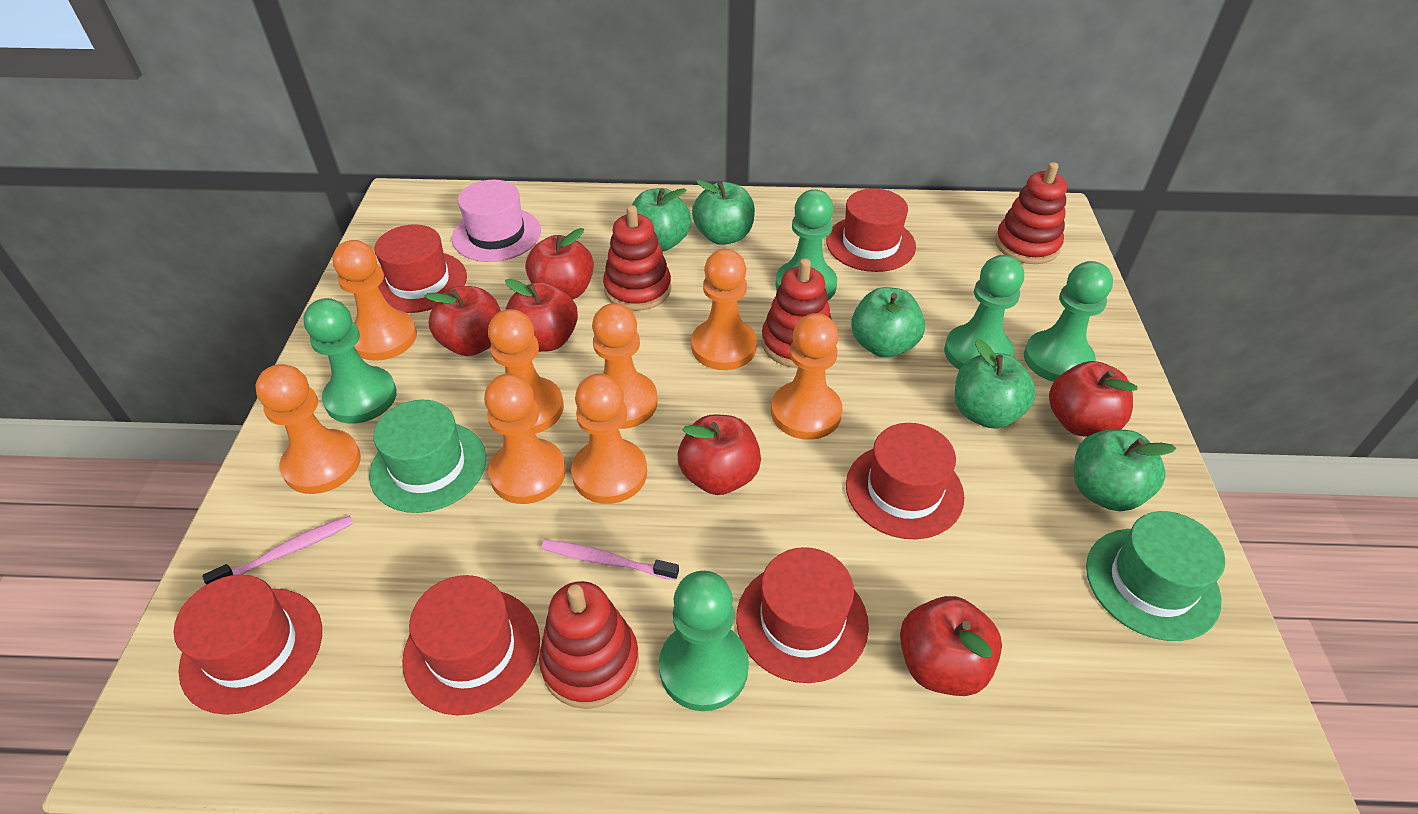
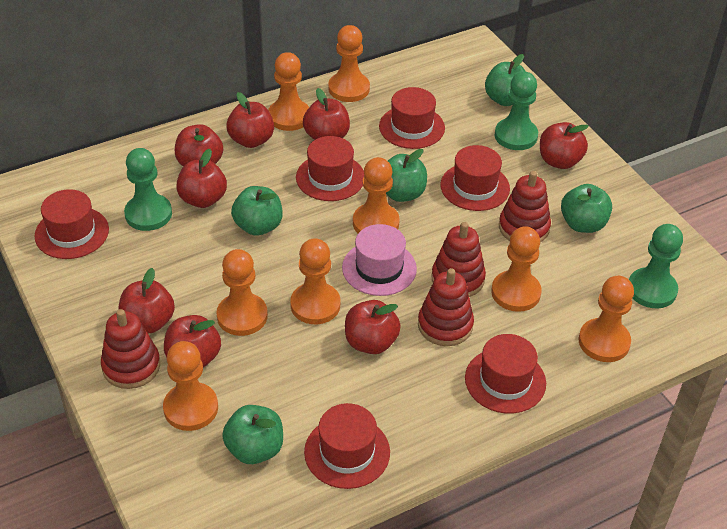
green hat: 2 -> 0
green pawn: 5 -> 3
pink toothbrush: 2 -> 0
red apple: 6 -> 8

